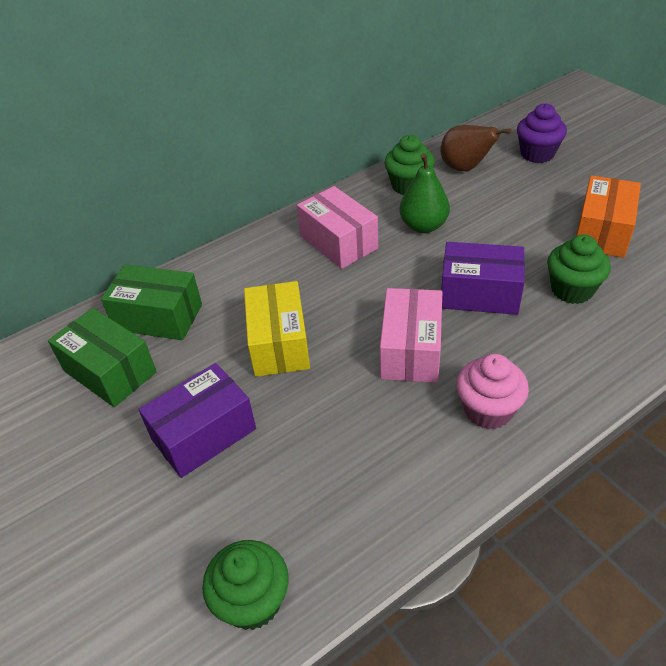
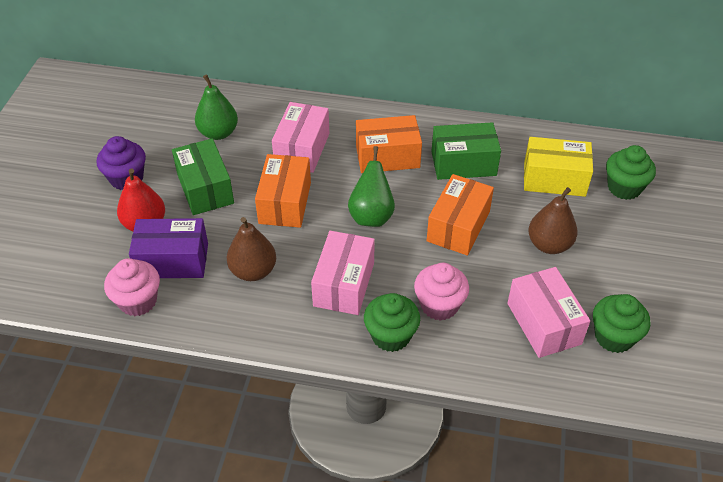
brown pear: 1 -> 2
green pear: 1 -> 2
orange box: 1 -> 3
pink box: 2 -> 3
pink cupcake: 1 -> 2
purple box: 2 -> 1
red pear: 0 -> 1

